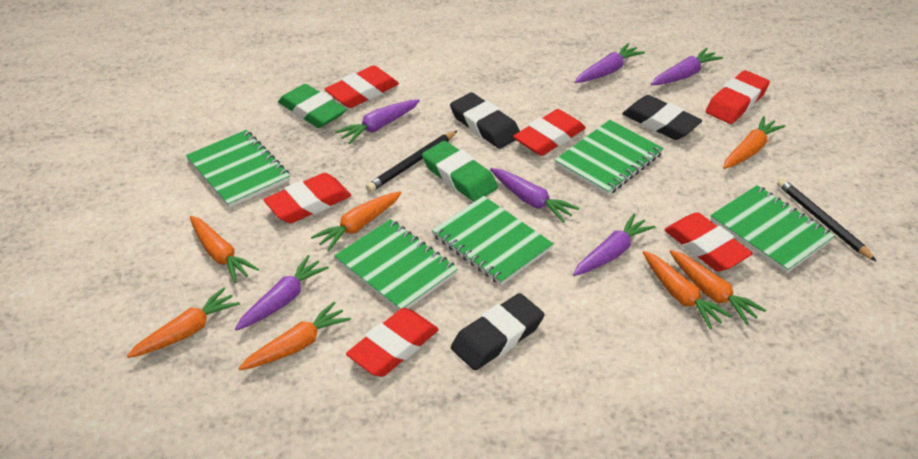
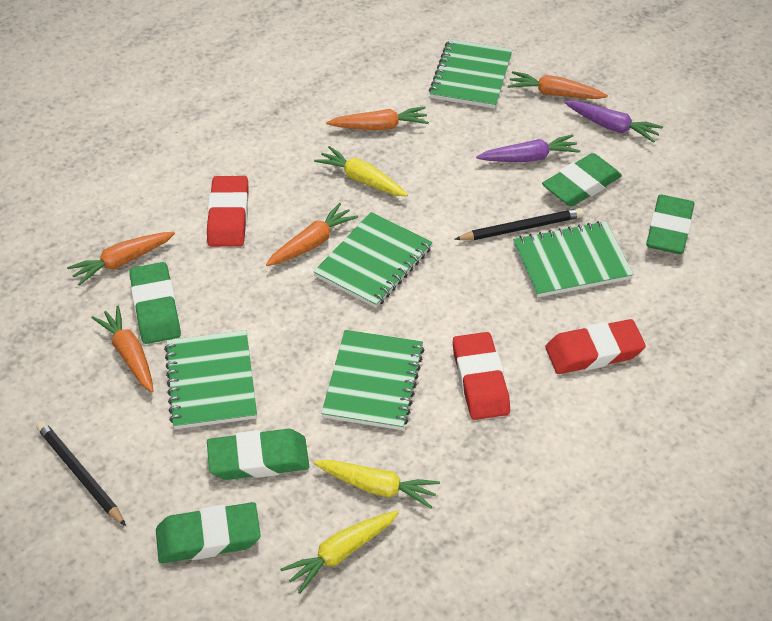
black eraser: 3 -> 0
green eraser: 2 -> 5
orange carrot: 7 -> 5
purple carrot: 6 -> 2
red eraser: 6 -> 3
yellow carrot: 0 -> 3

